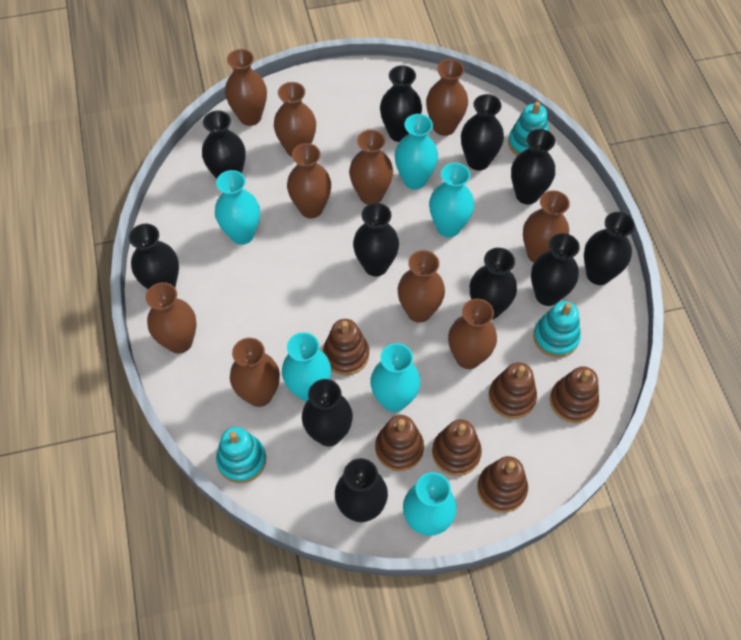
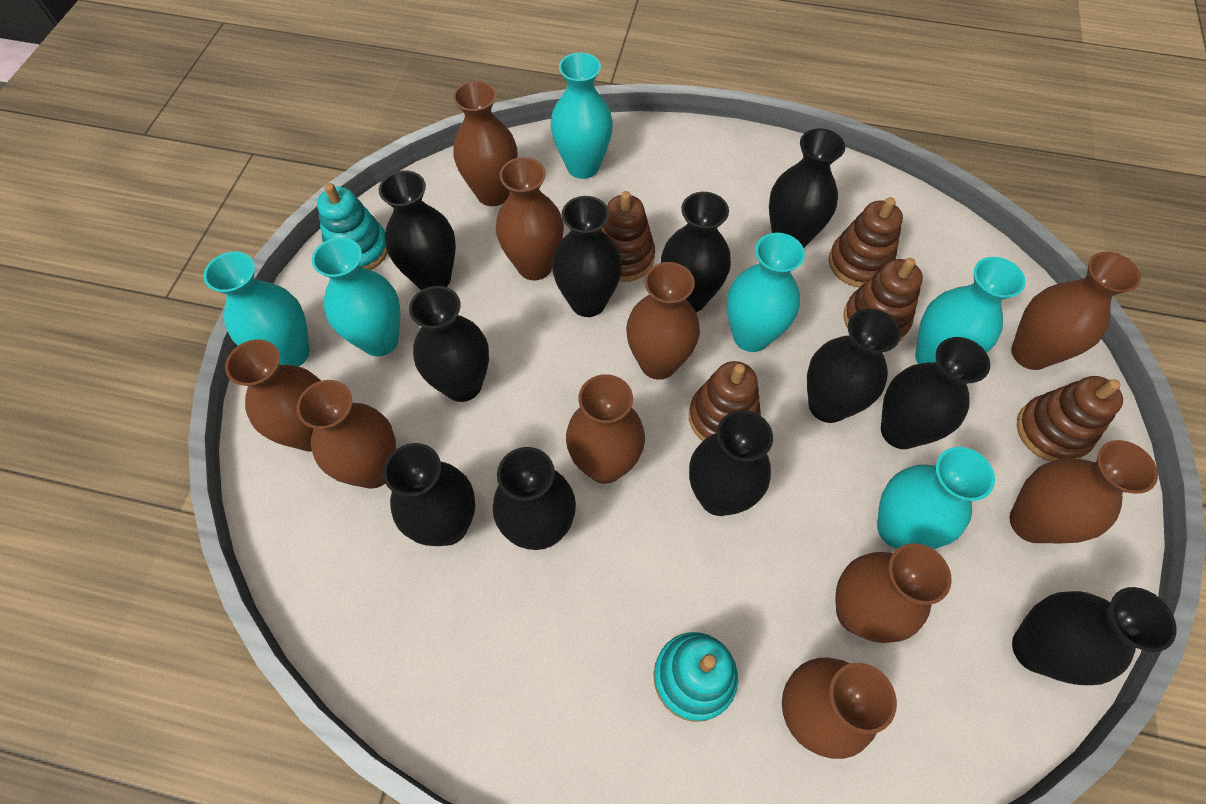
brown stacking toy: 6 -> 5
turquoise stacking toy: 3 -> 2

